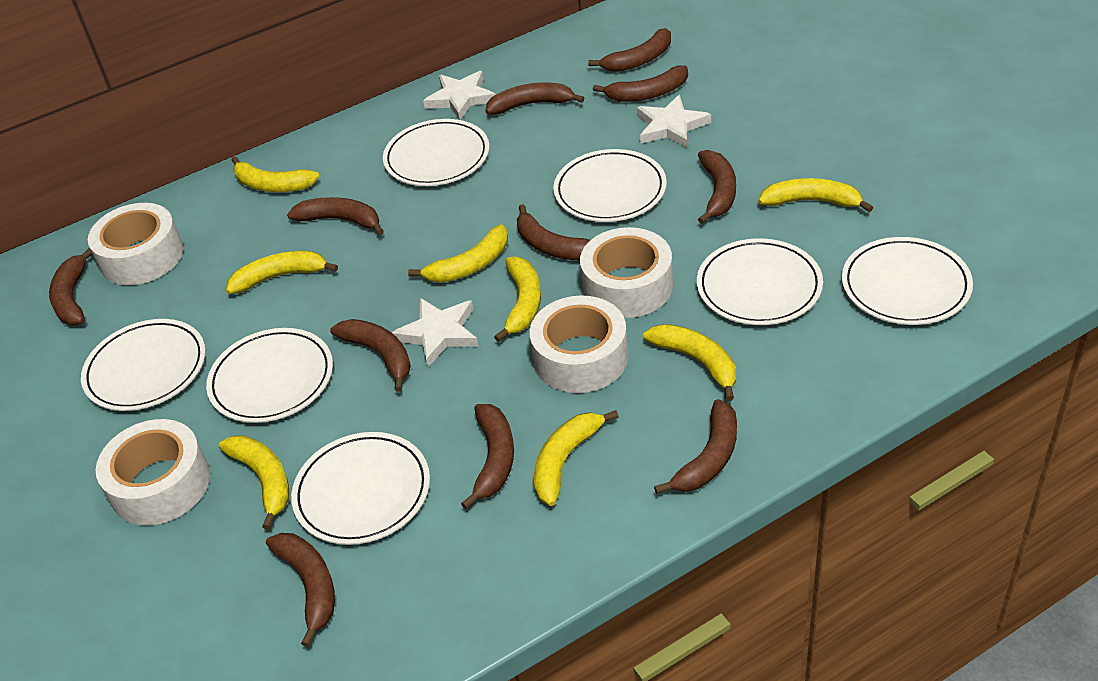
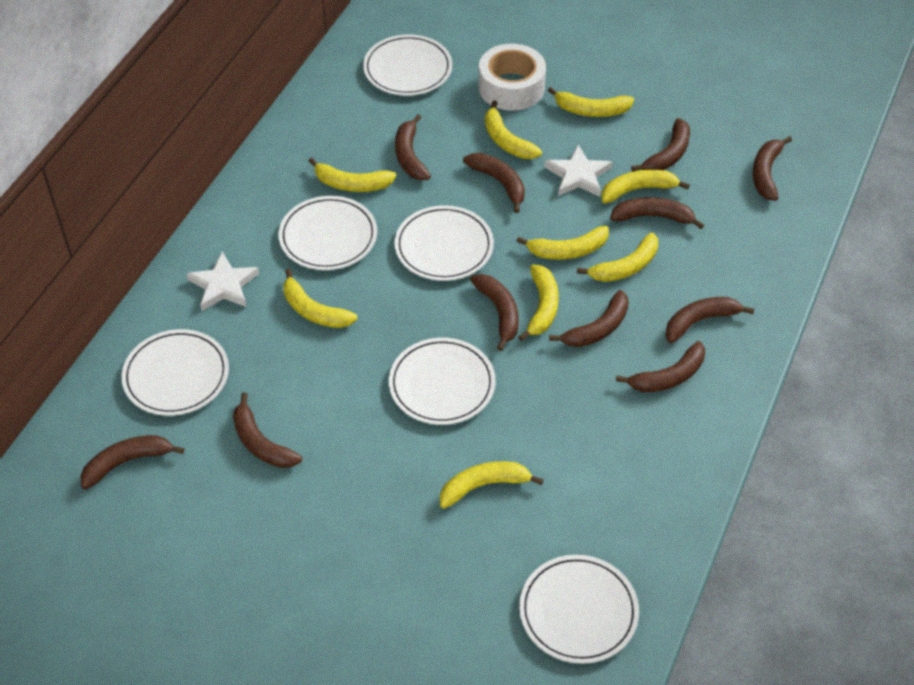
white plate: 7 -> 6
white star: 3 -> 2
white tape: 4 -> 1
yellow banana: 8 -> 9

